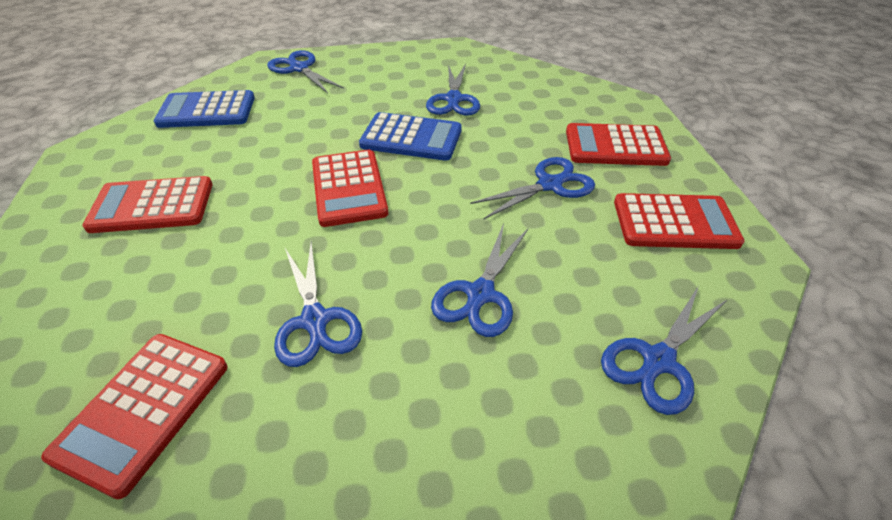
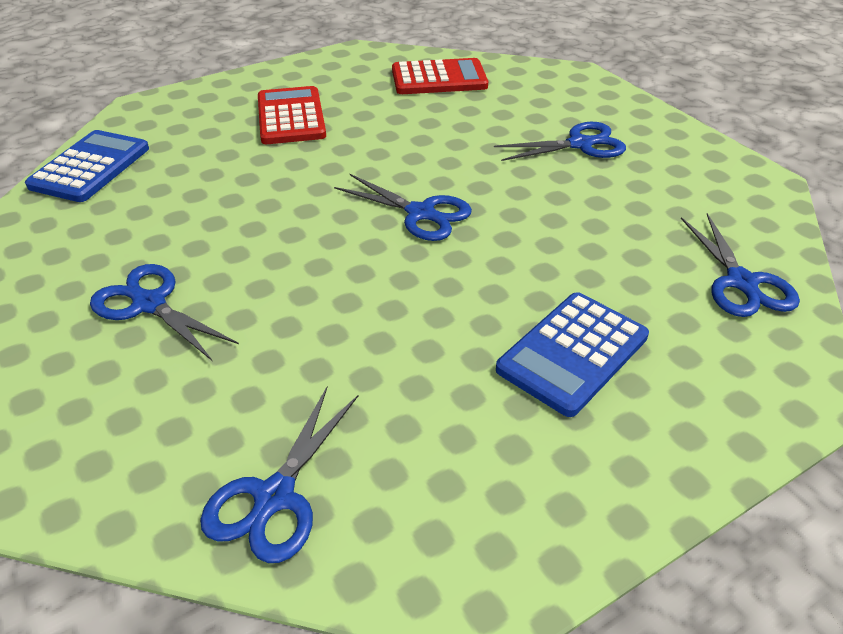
blue scissors: 6 -> 5
red calculator: 5 -> 2

